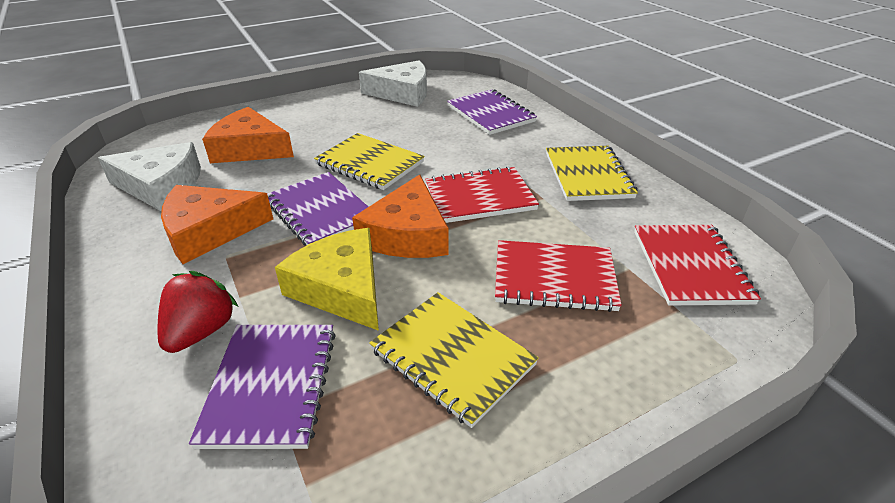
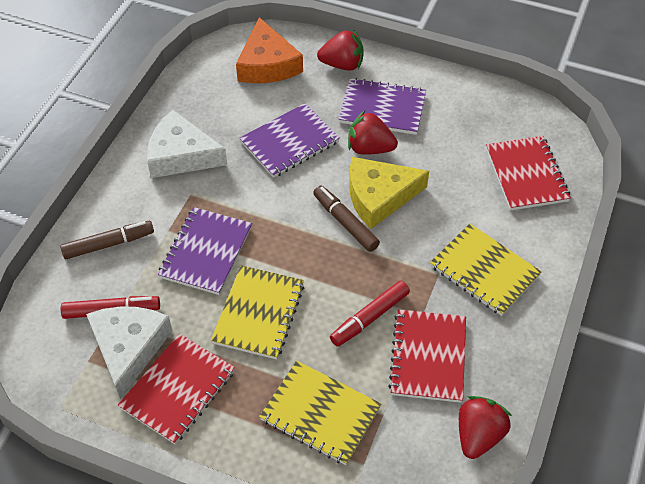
brown marker: 0 -> 2
orange cheese: 3 -> 1
red marker: 0 -> 2
red strawberry: 1 -> 3

